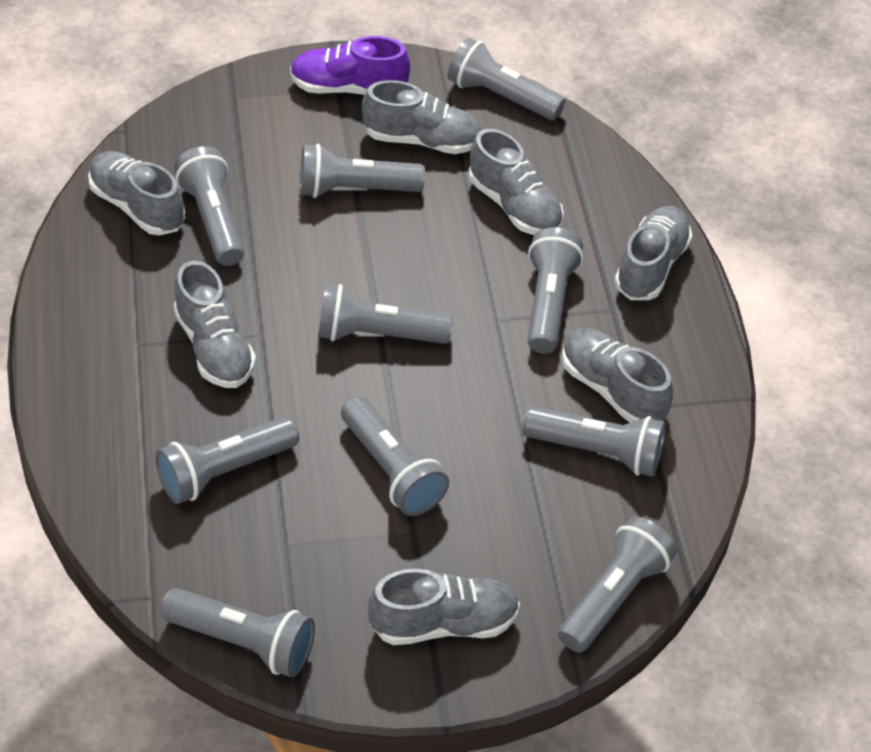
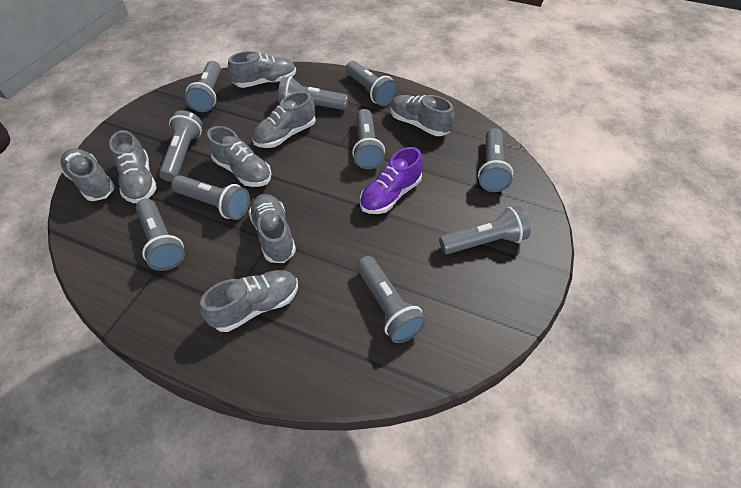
grey shoe: 7 -> 8

